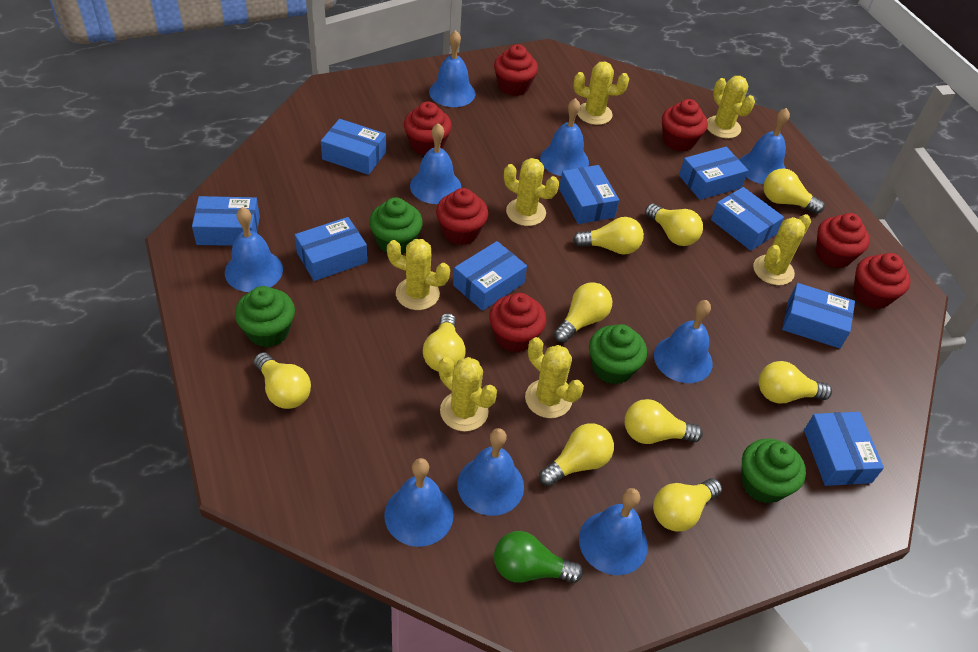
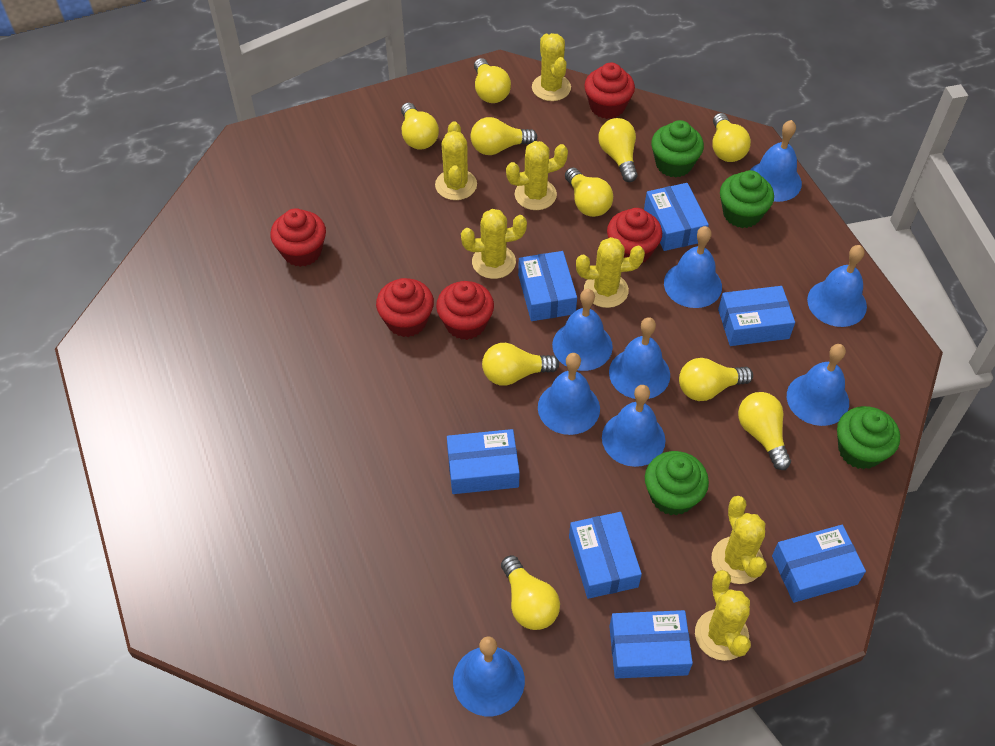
blue box: 9 -> 7
green light bulb: 1 -> 0
red cupcake: 7 -> 5

